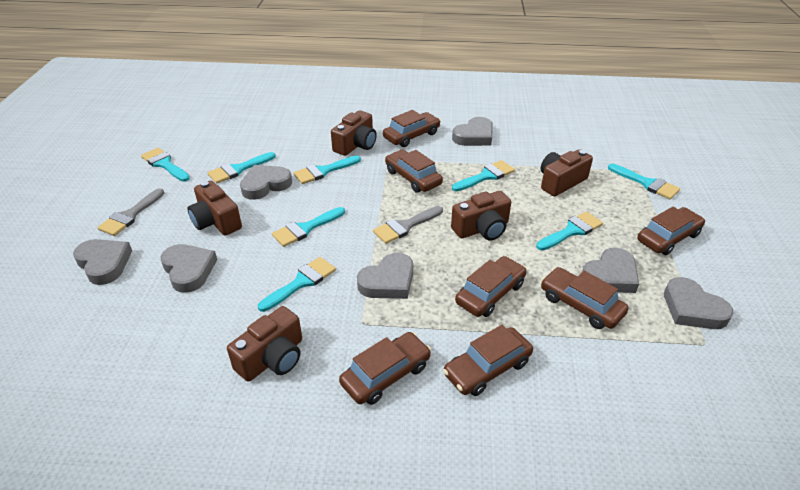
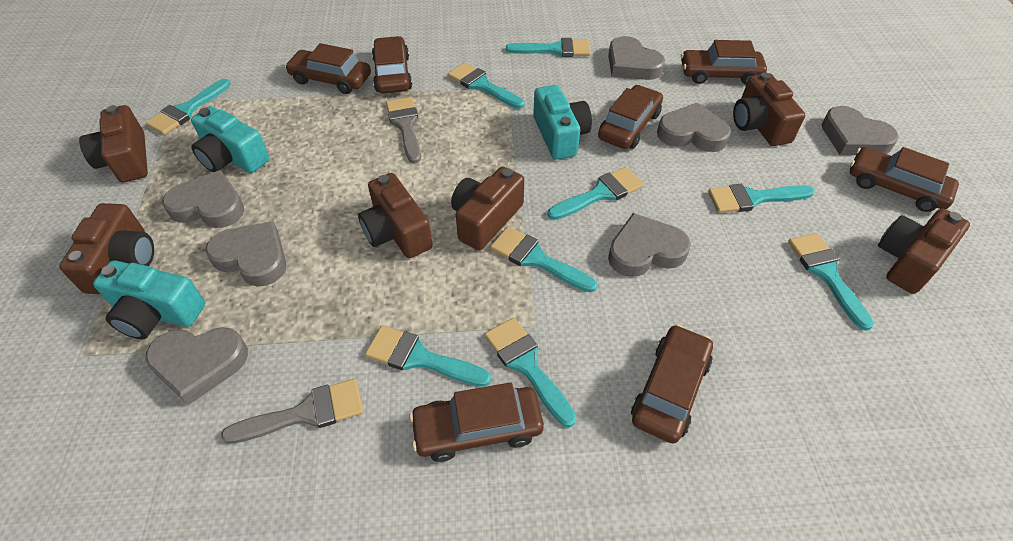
brown camera: 5 -> 6
turquoise brush: 8 -> 9
turquoise camera: 0 -> 3

